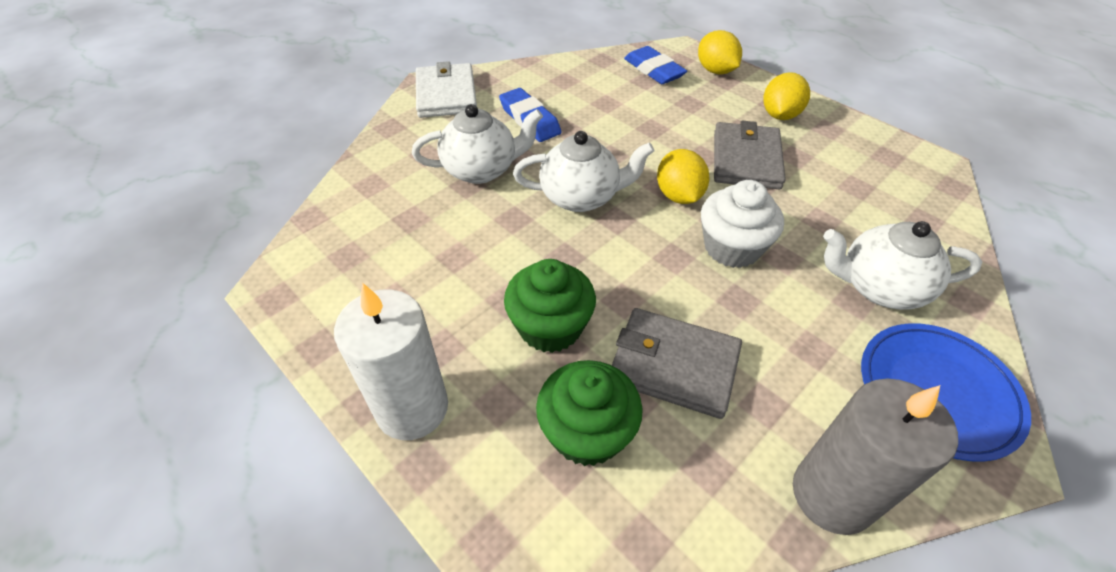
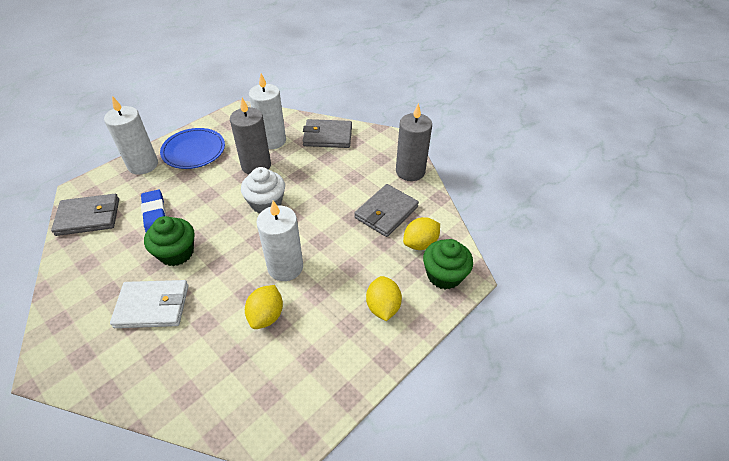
blue eraser: 2 -> 1
grey candle: 1 -> 2
grey wallet: 2 -> 3
white candle: 1 -> 3
white teapot: 3 -> 0

